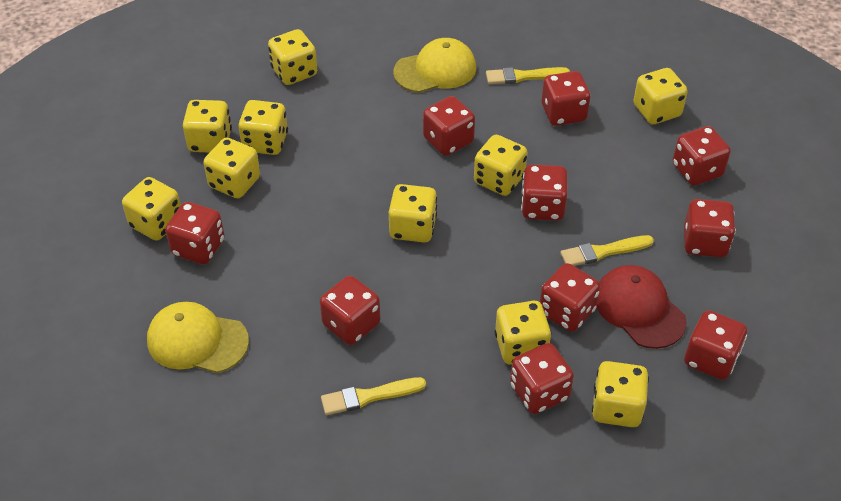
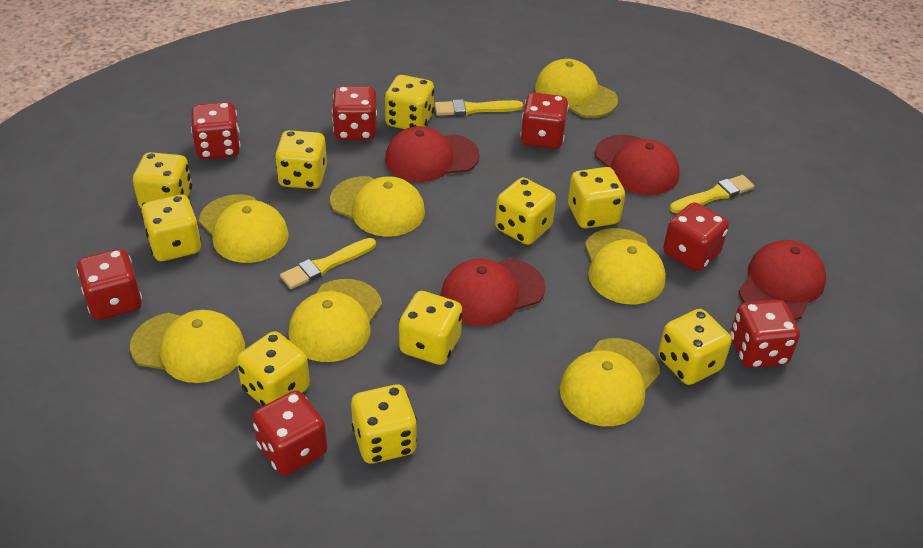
red cap: 1 -> 4
red dice: 10 -> 7
yellow cap: 2 -> 7

